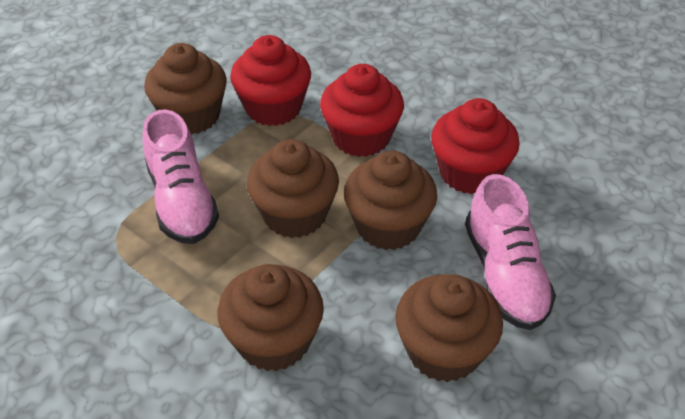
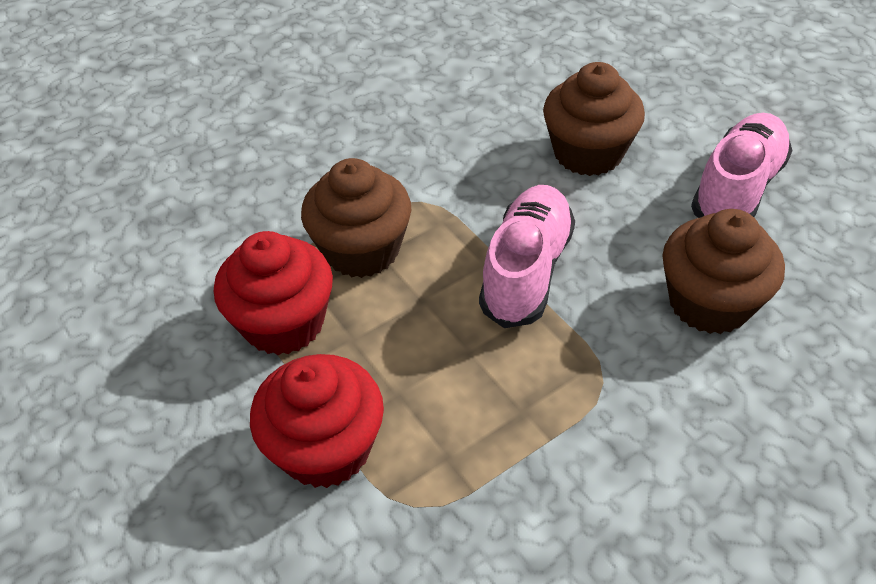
brown cupcake: 5 -> 3
red cupcake: 3 -> 2

